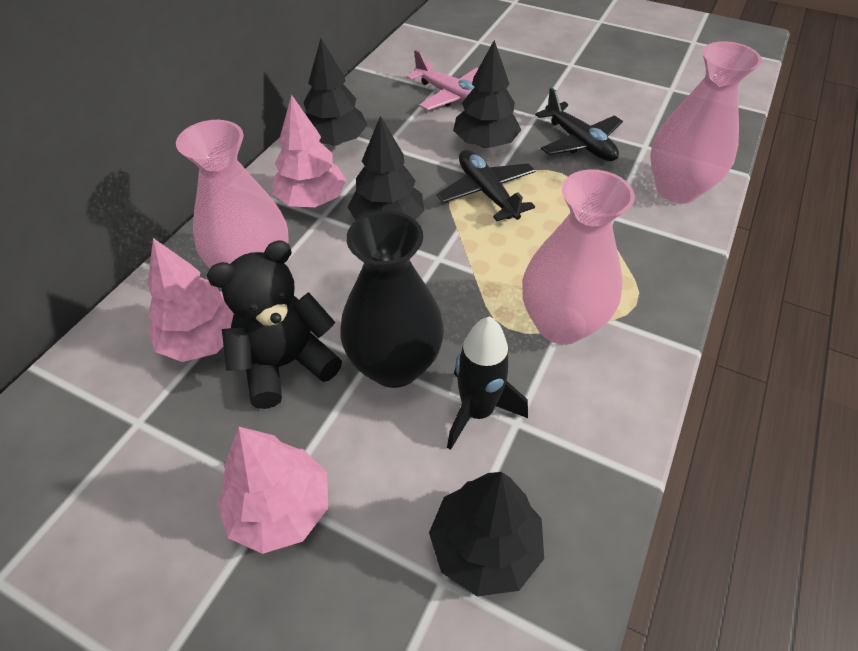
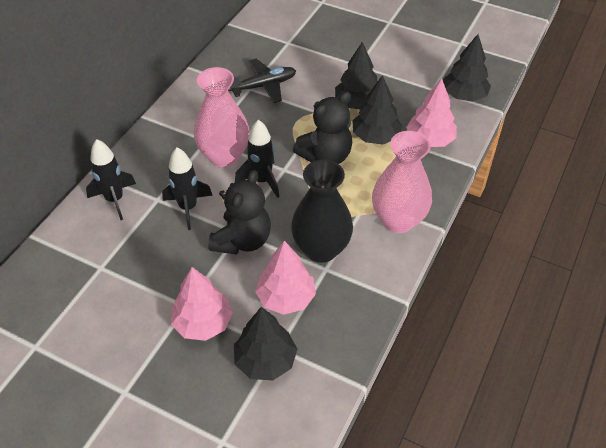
black plane: 2 -> 1
black rocket: 1 -> 3
black teddy bear: 1 -> 2
pink plane: 1 -> 0
pink vase: 3 -> 2

